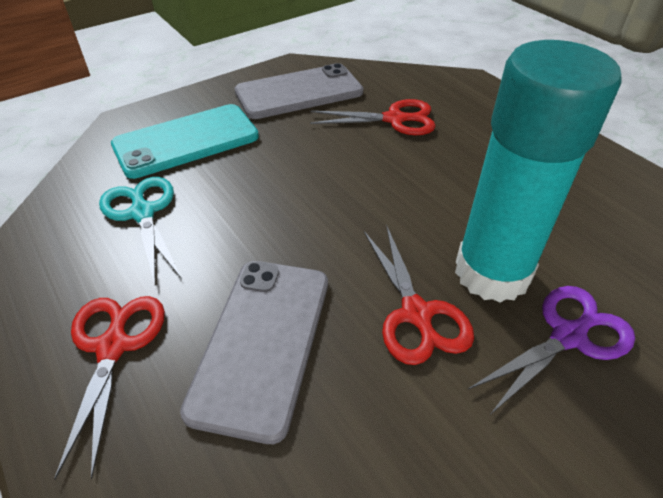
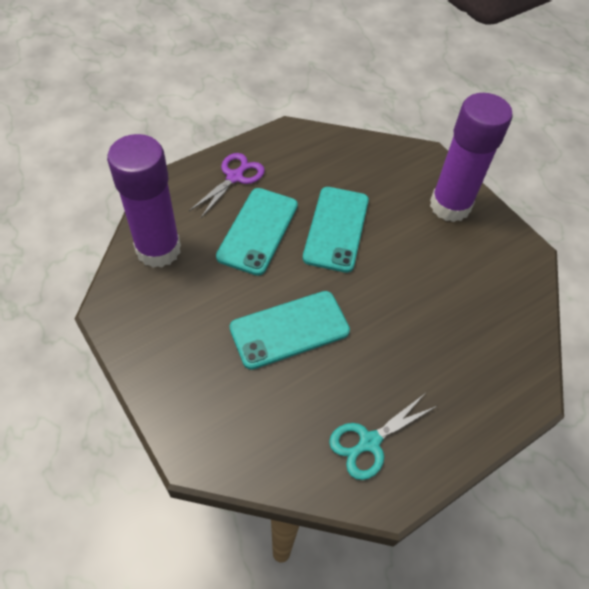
grey phone: 2 -> 0
purple glue stick: 0 -> 2
red scissors: 3 -> 0
turquoise glue stick: 1 -> 0
turquoise phone: 1 -> 3

